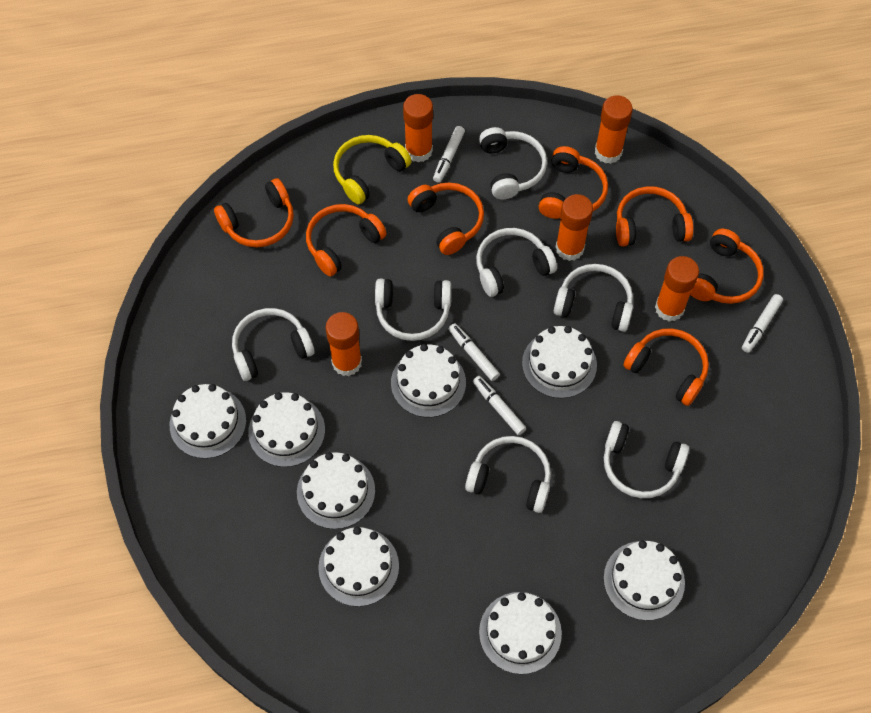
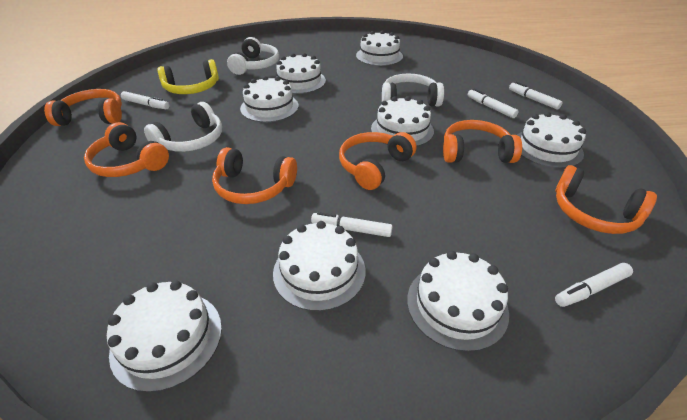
orange glue stick: 5 -> 0
orange headphones: 7 -> 6
white headphones: 7 -> 3
white marker: 4 -> 5

